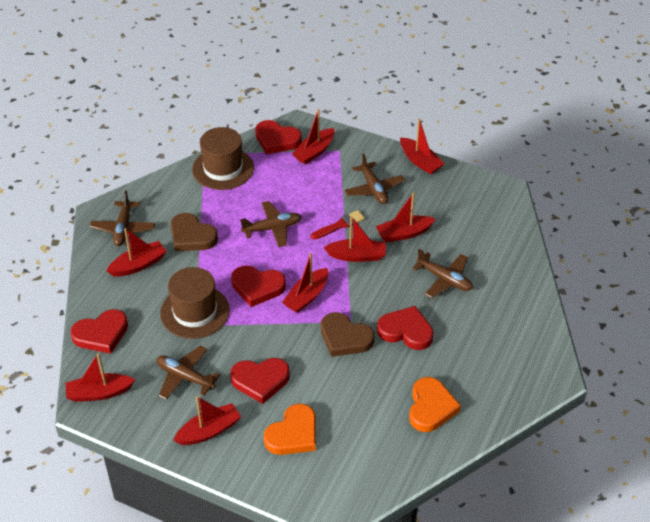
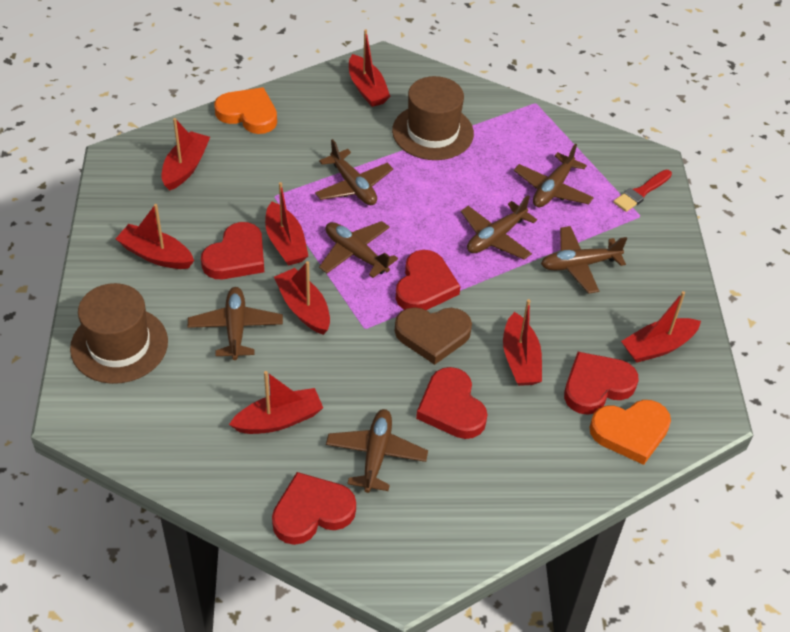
brown heart: 2 -> 1
brown plane: 5 -> 7

